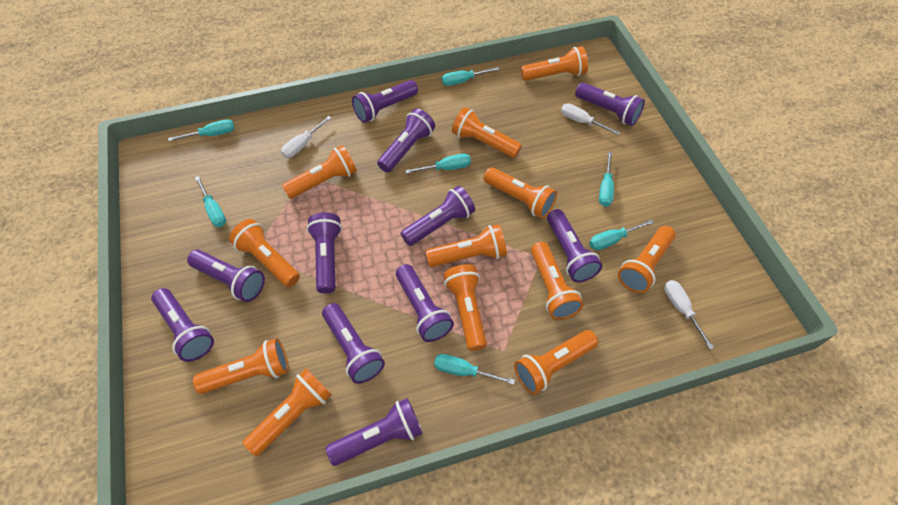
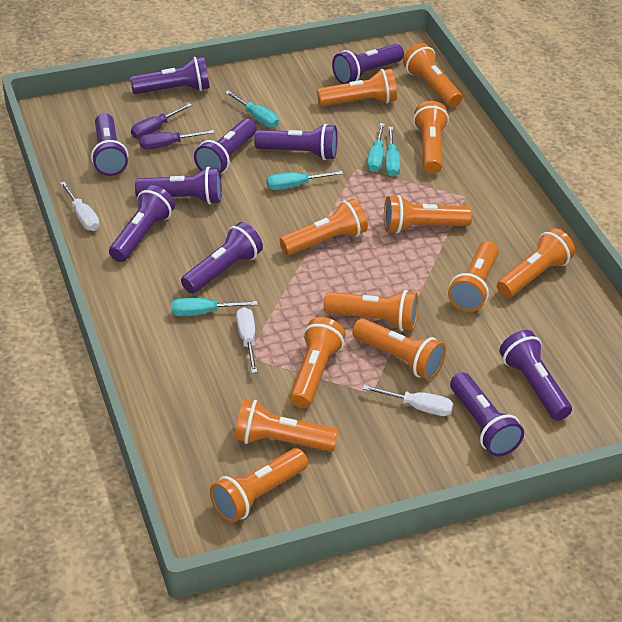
purple flashlight: 11 -> 10
purple screwdriver: 0 -> 2
turquoise screwdriver: 7 -> 5

